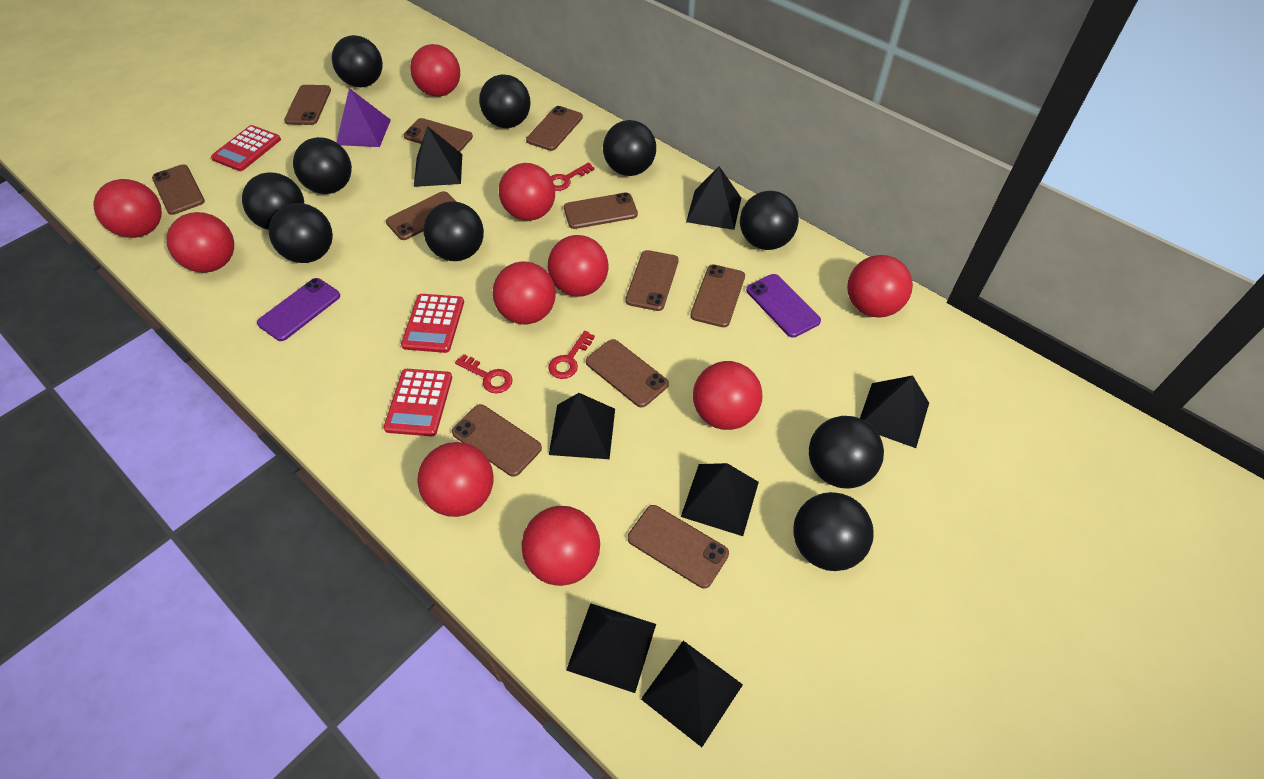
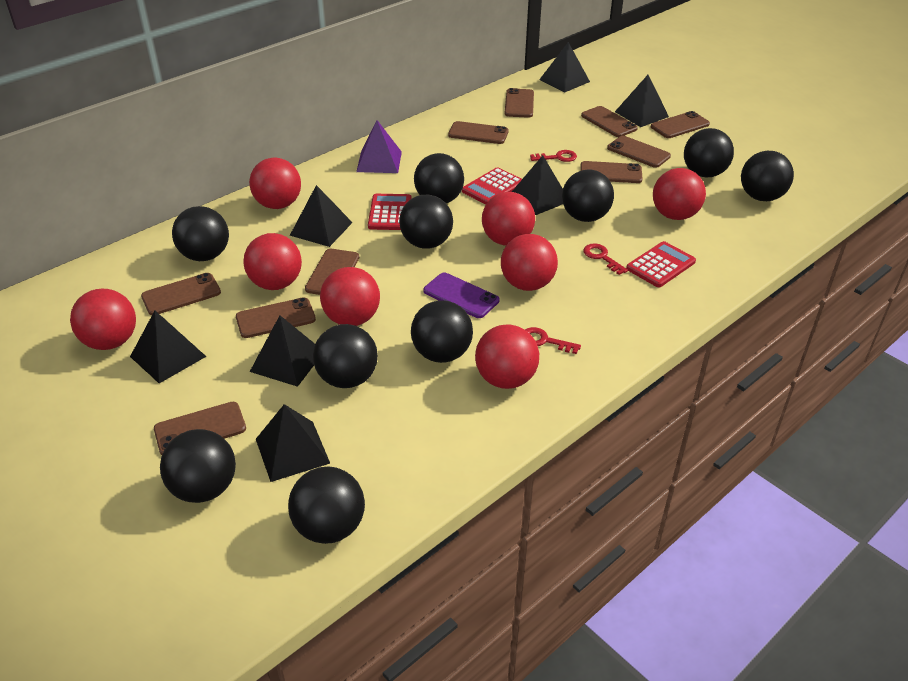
brown phone: 11 -> 10
purple phone: 2 -> 1
red ball: 10 -> 8

